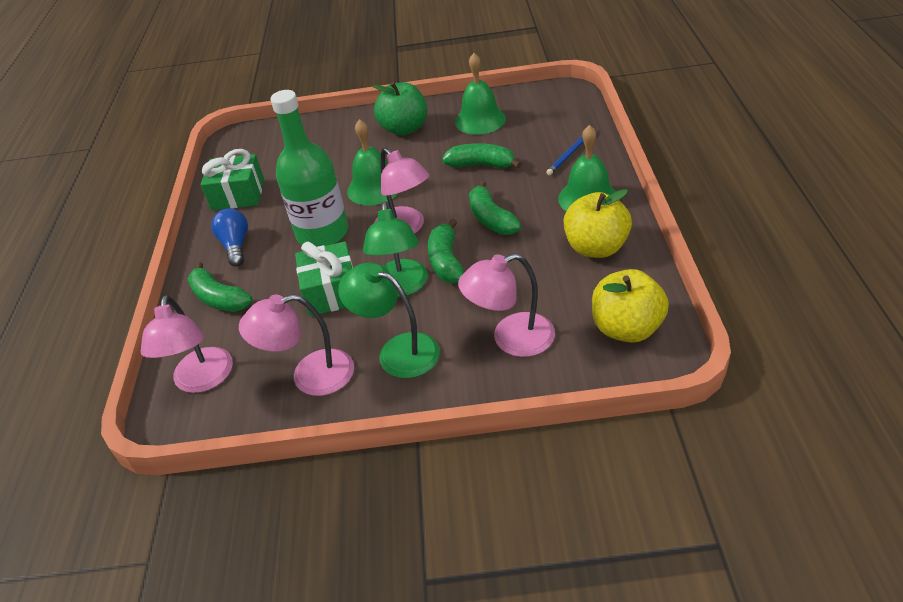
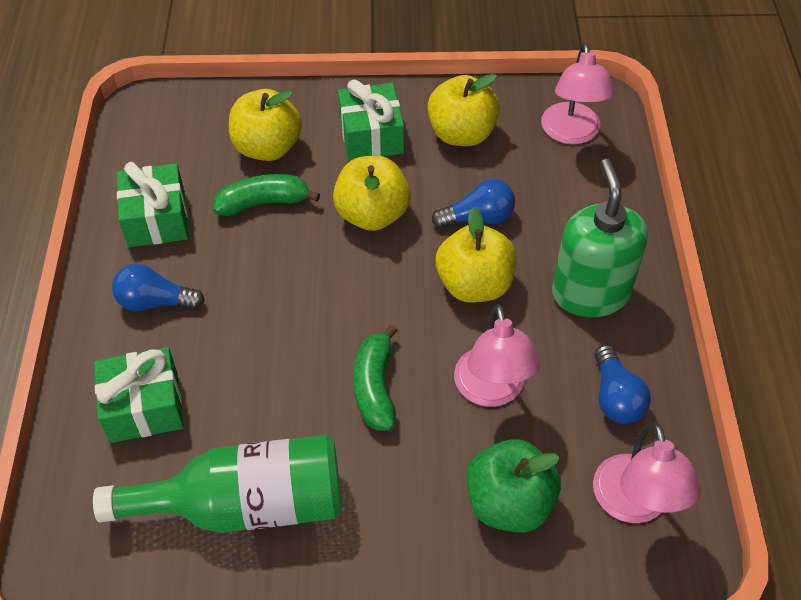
blue light bulb: 1 -> 3
blue pencil: 1 -> 0
green banana: 4 -> 2
green bell: 3 -> 0
green gift: 2 -> 3
green lamp: 2 -> 0
green soap dispenser: 0 -> 1
pink lamp: 4 -> 3
yellow apple: 2 -> 4

